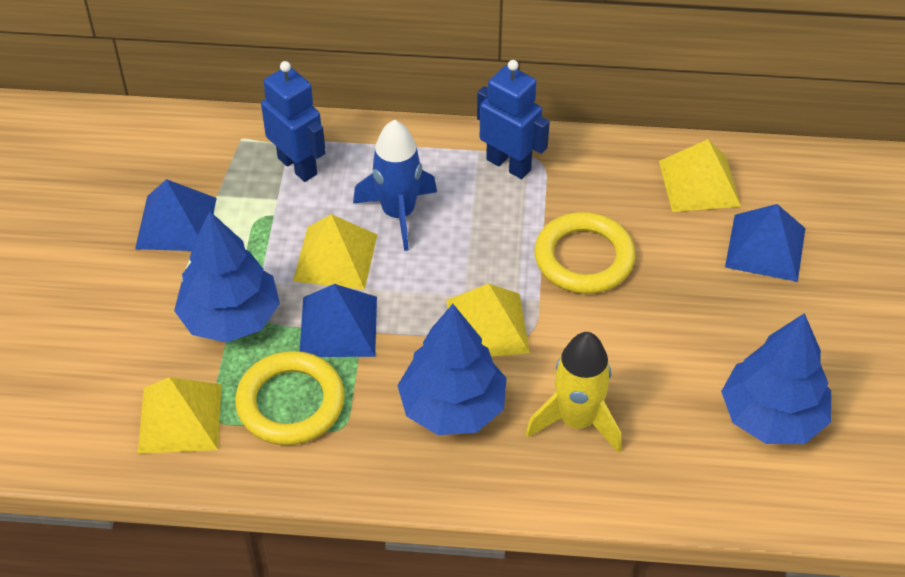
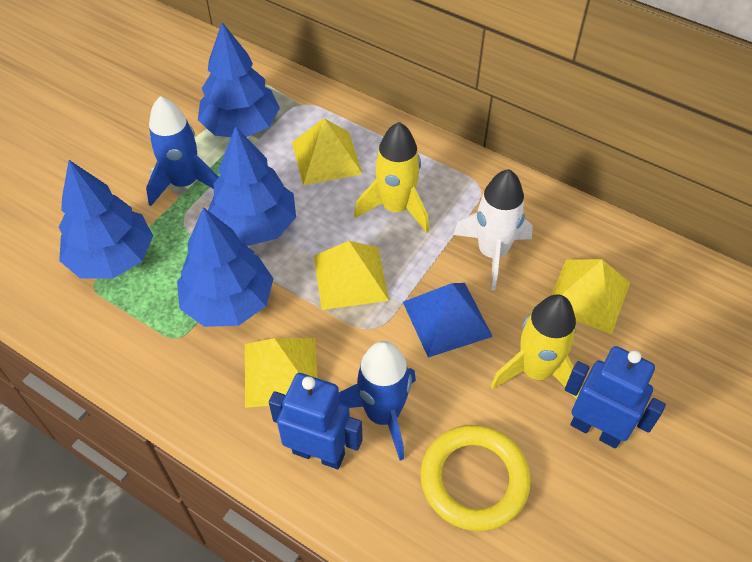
blue pyramid: 3 -> 1
blue rocket: 1 -> 2
blue tree: 3 -> 4
white rocket: 0 -> 1
yellow ring: 2 -> 1
yellow rocket: 1 -> 2

